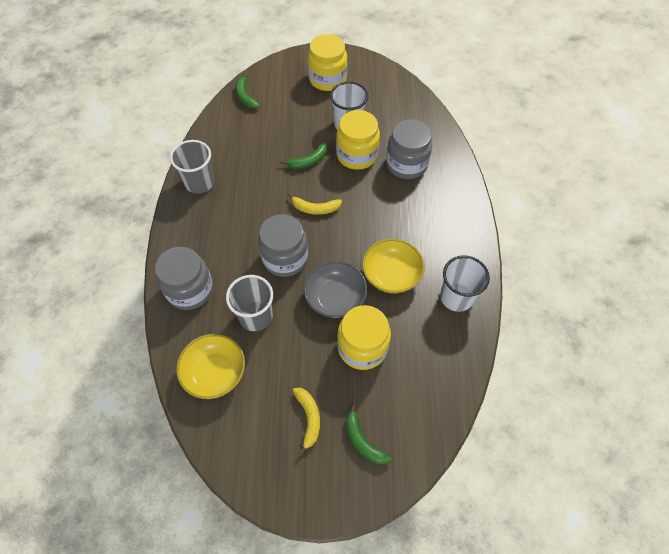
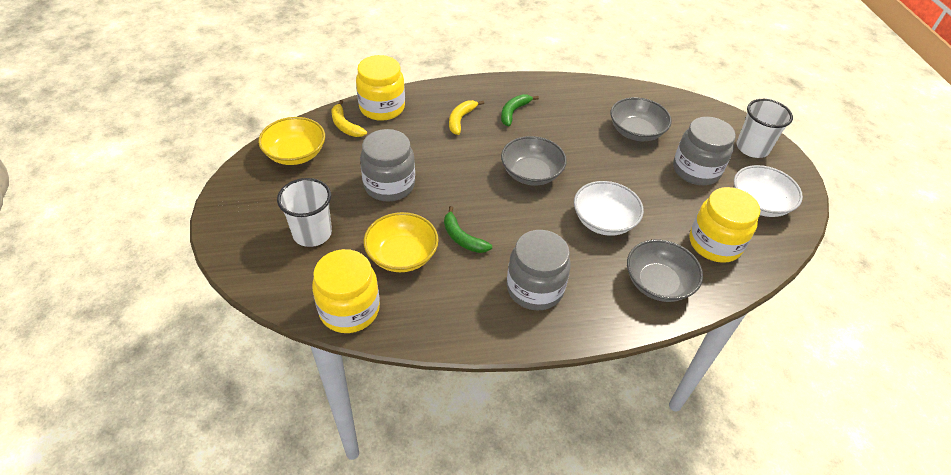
green banana: 3 -> 2
grey bowl: 1 -> 3
grey cup: 2 -> 0
white bowl: 0 -> 2

